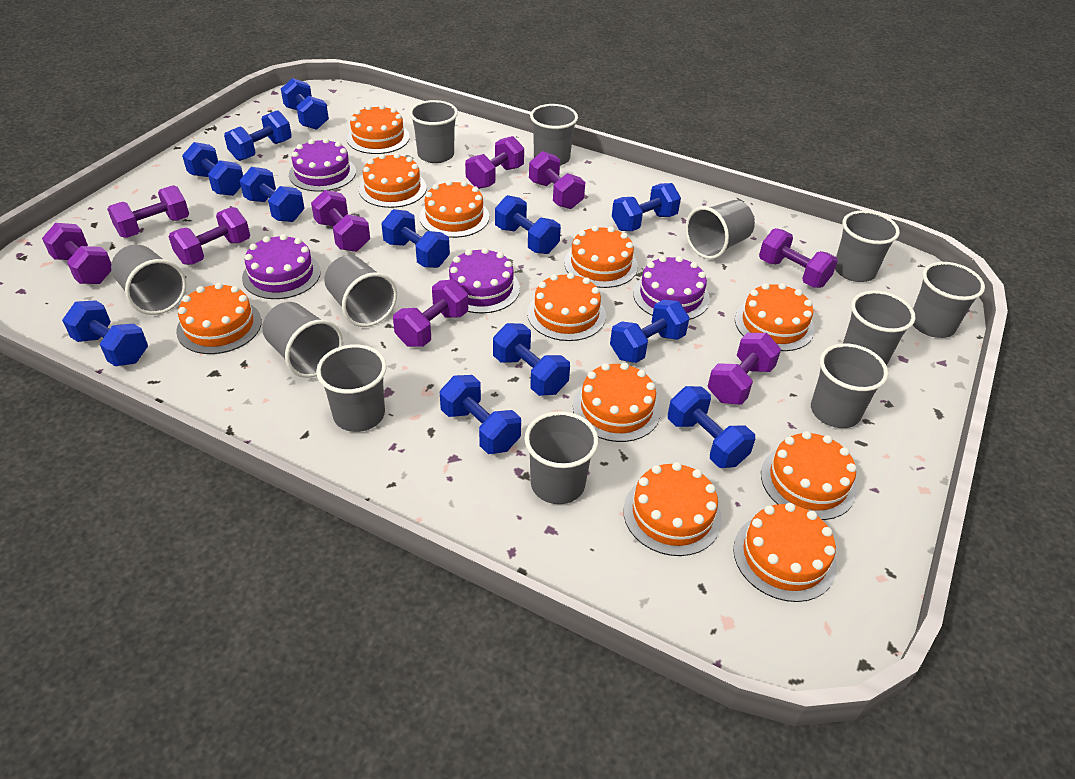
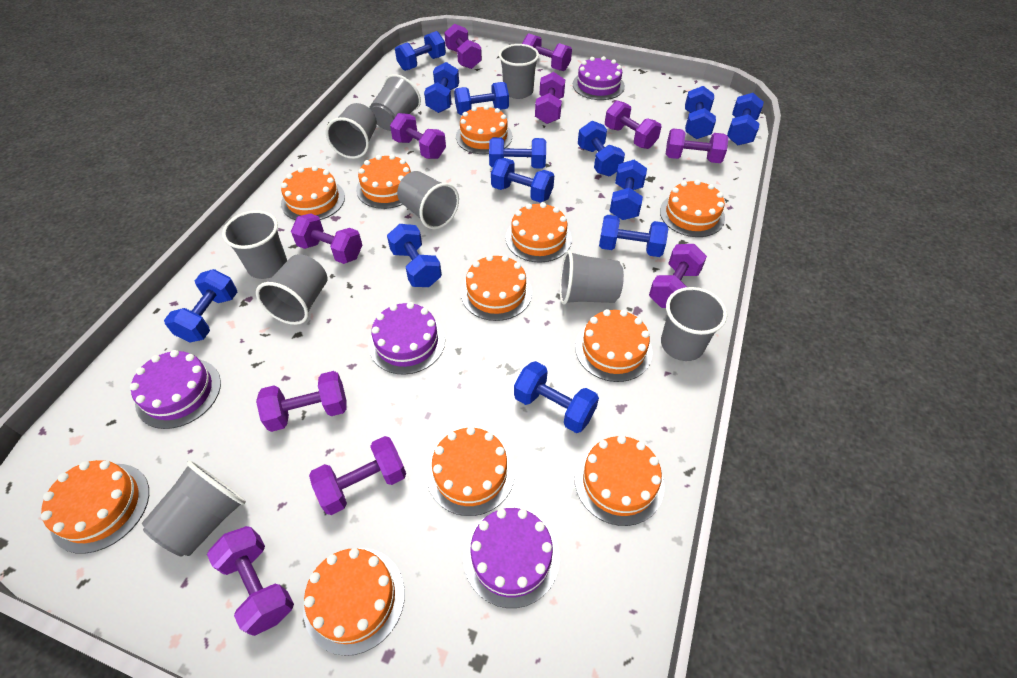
blue dumbbell: 12 -> 13
grey cup: 12 -> 9
purple dumbbell: 9 -> 11

